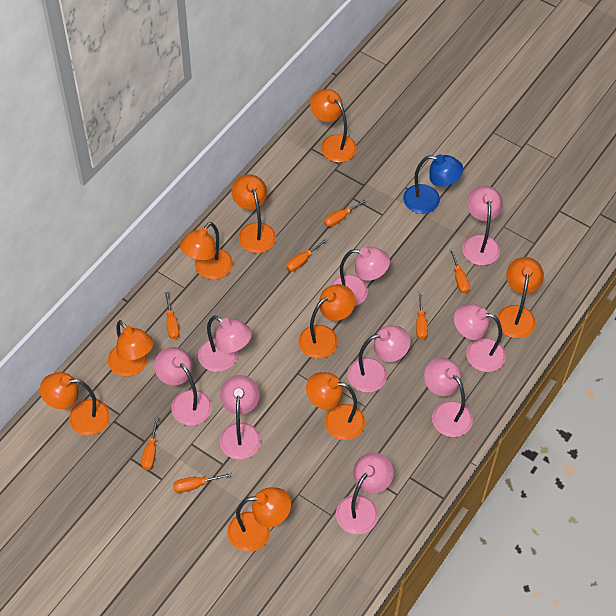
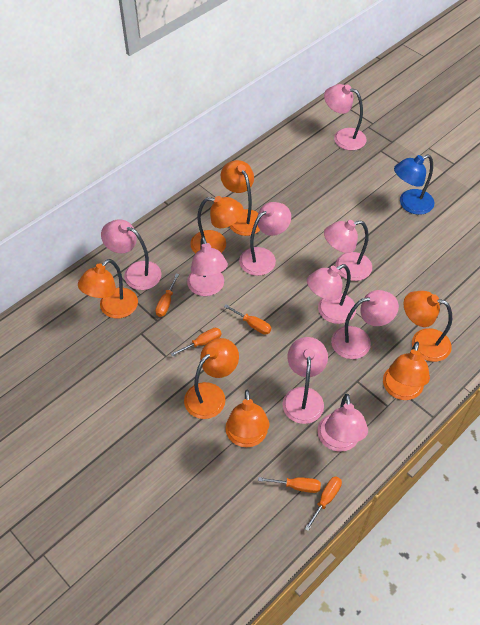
orange lamp: 9 -> 7
orange screwdriver: 7 -> 5

